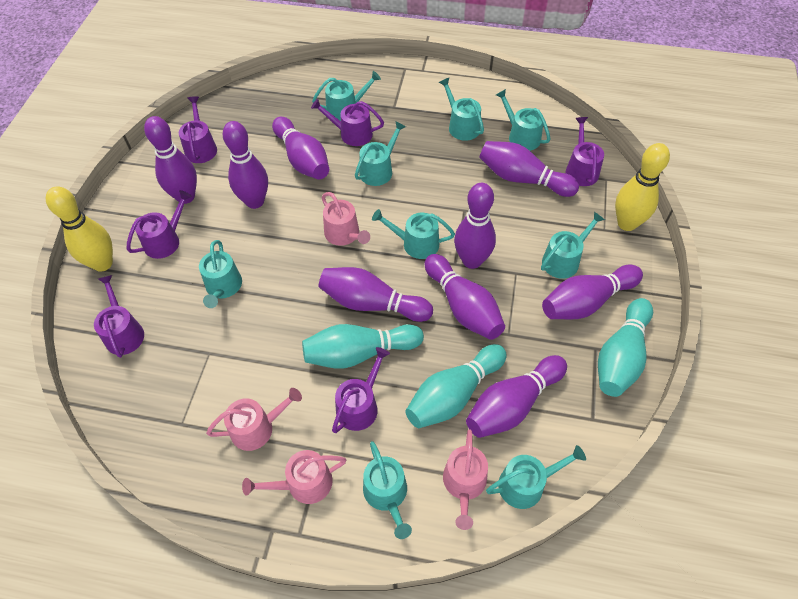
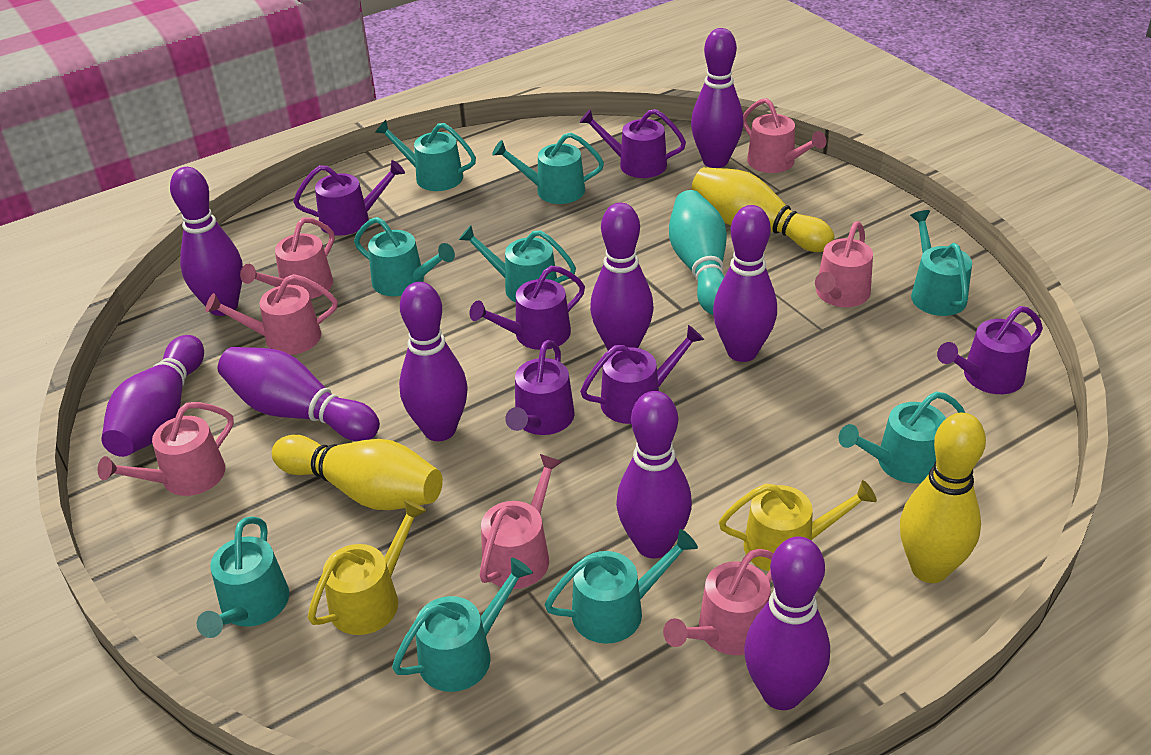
pink watering can: 4 -> 7
turquoise bowling pin: 3 -> 1
yellow bowling pin: 2 -> 3
yellow watering can: 0 -> 2

